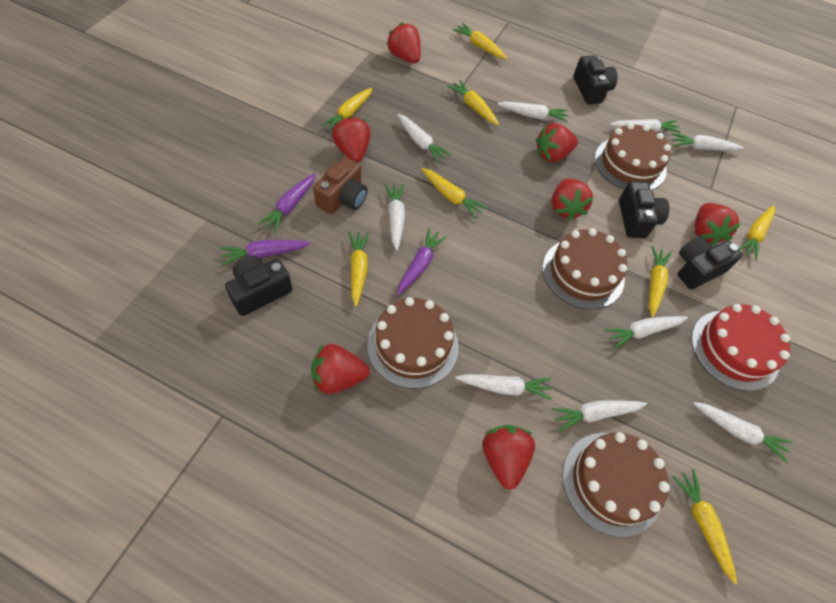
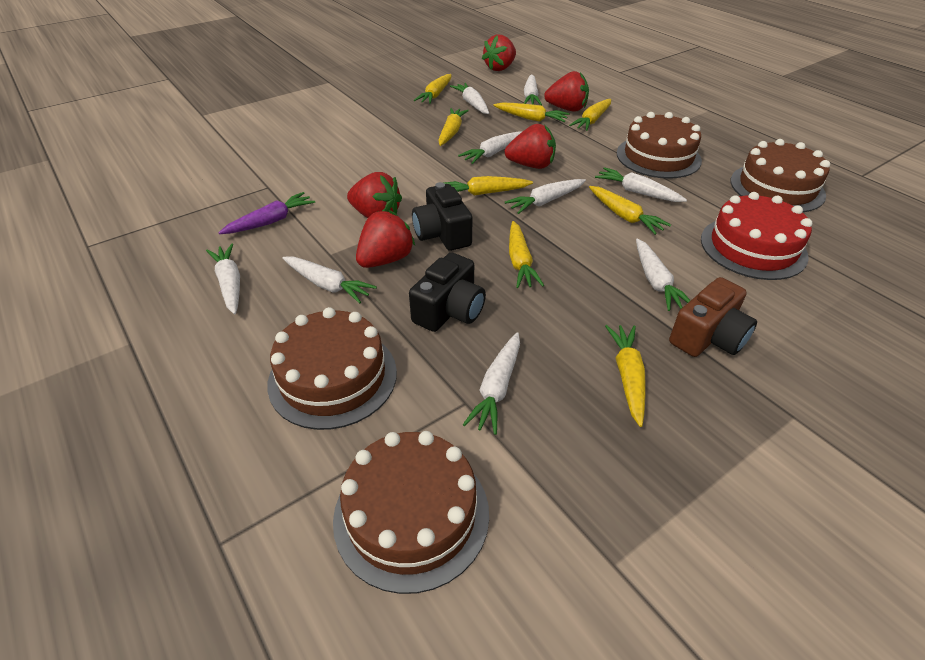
black camera: 4 -> 2
purple carrot: 3 -> 1
red strawberry: 7 -> 5

